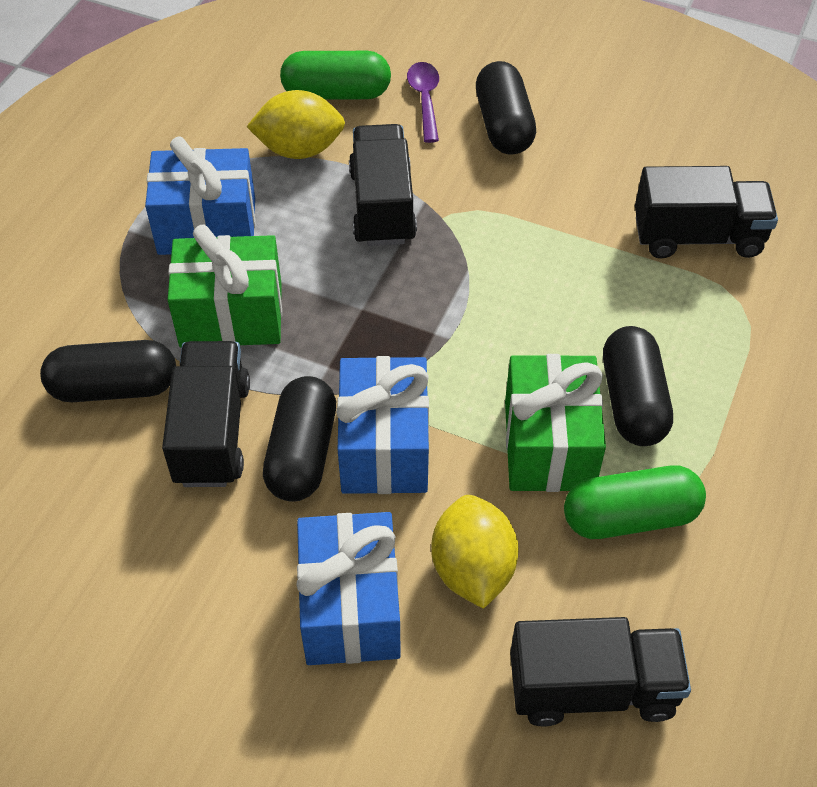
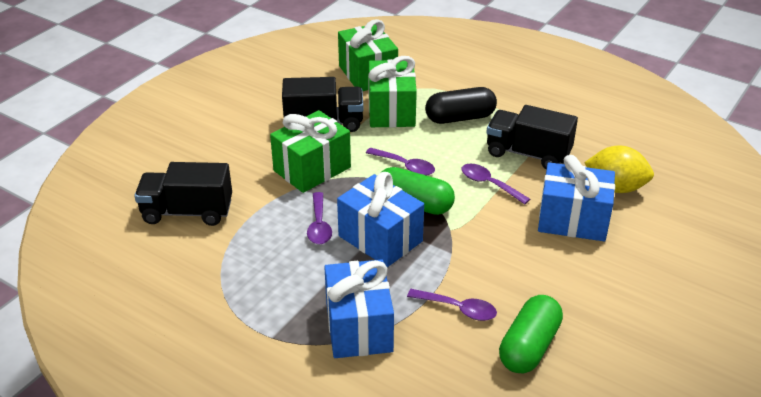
black capsule: 4 -> 1
black truck: 4 -> 3
green gift: 2 -> 3
purple spoon: 1 -> 4
yellow lemon: 2 -> 1

